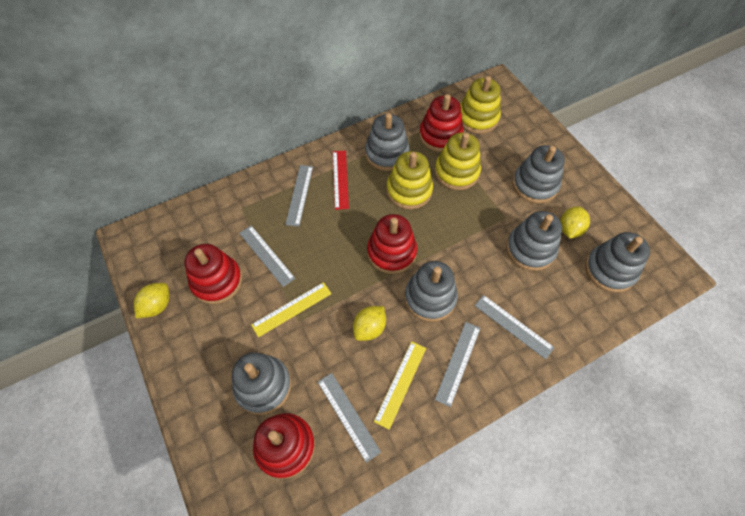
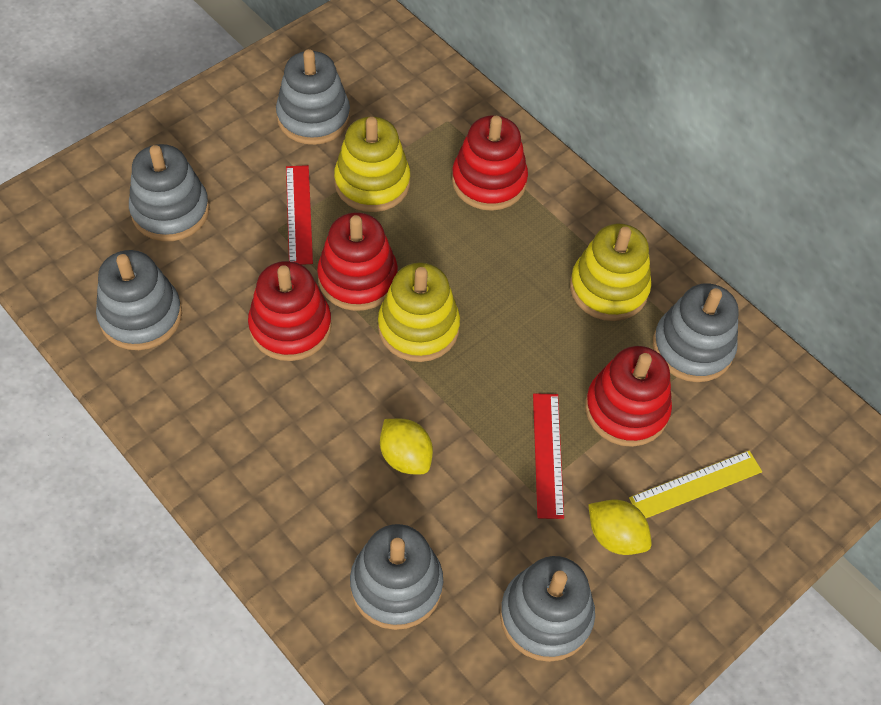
grey ruler: 5 -> 0
red ruler: 1 -> 2
yellow lemon: 3 -> 2
yellow ruler: 2 -> 1

